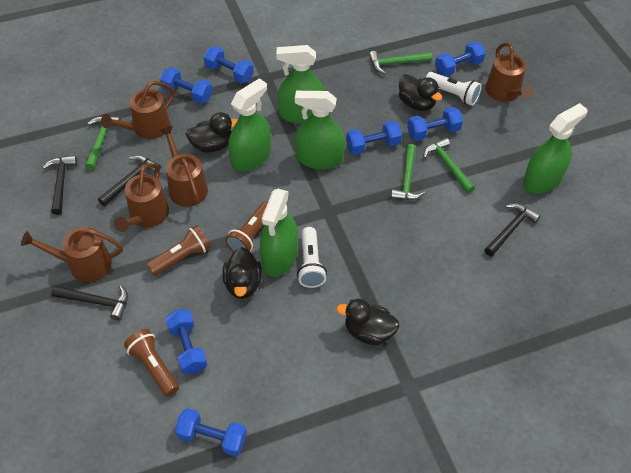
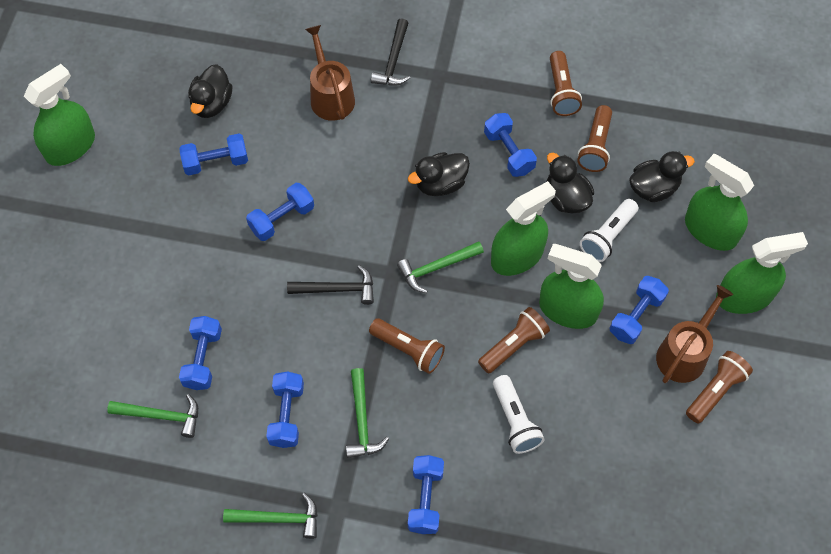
black hammer: 4 -> 2
brown flashlight: 3 -> 5
brown watering can: 5 -> 2

